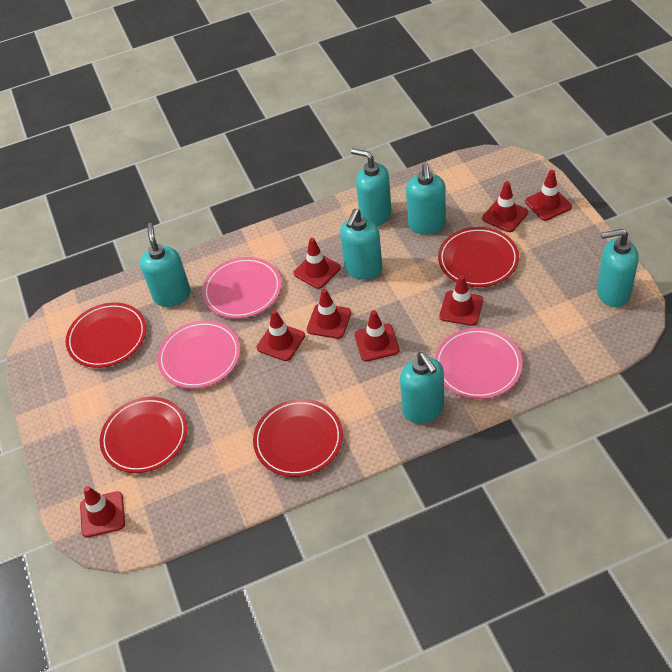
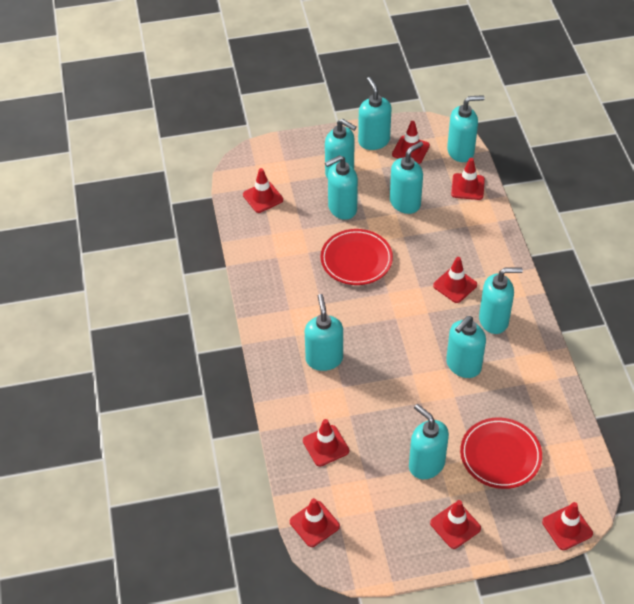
pink plate: 3 -> 0
red plate: 4 -> 2
turquoise soap dispenser: 6 -> 9

